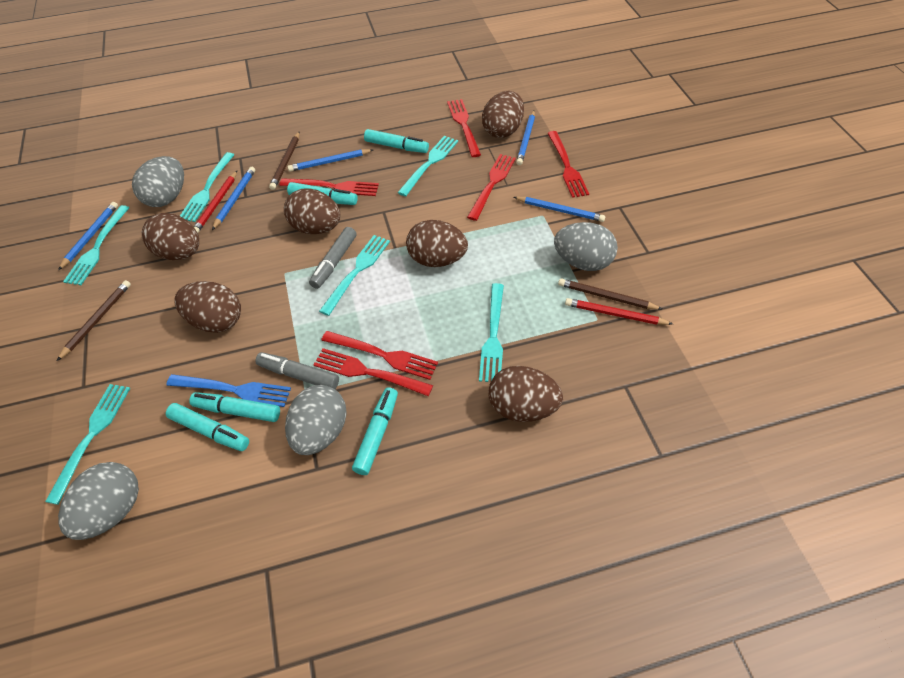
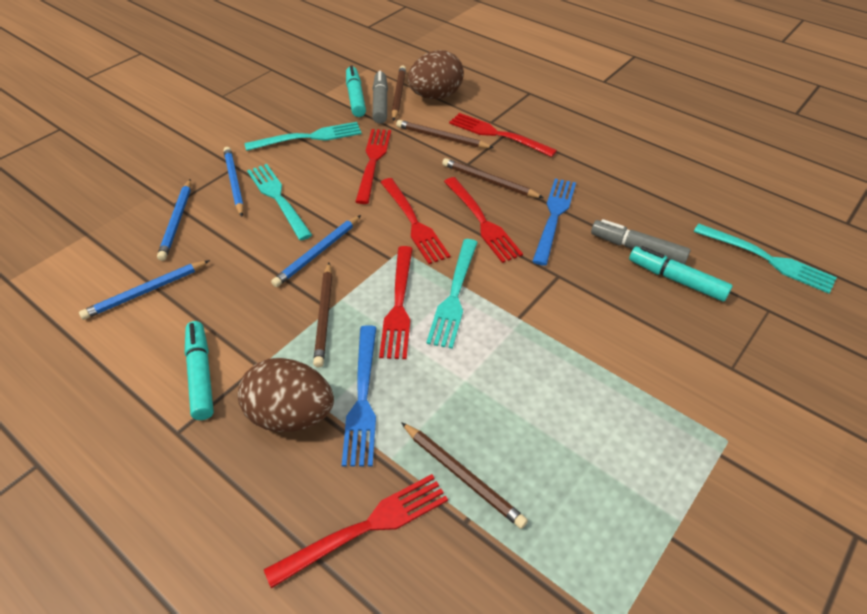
blue fork: 1 -> 2
blue pencil: 5 -> 4
brown egg: 6 -> 2
brown pencil: 3 -> 5
grey egg: 4 -> 0
red pencil: 2 -> 0
turquoise fork: 6 -> 4
turquoise marker: 5 -> 3

